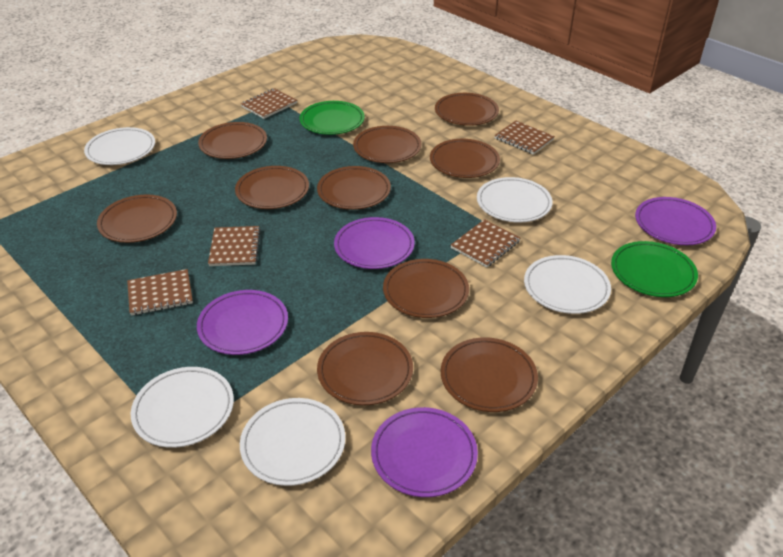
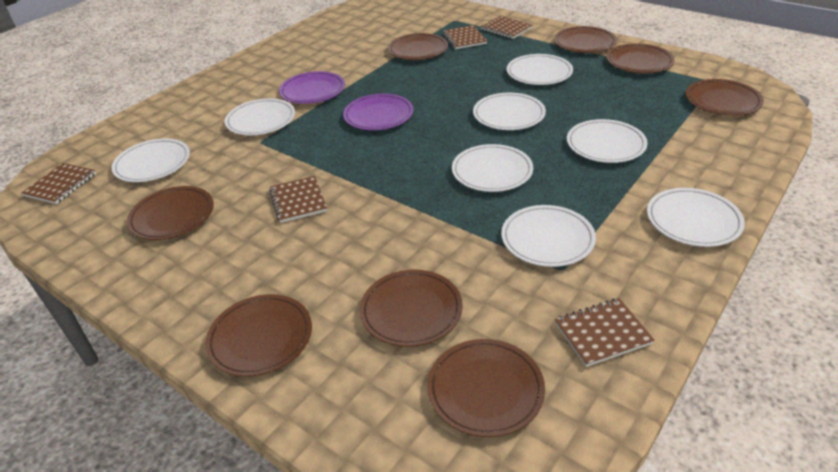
brown plate: 10 -> 8
green plate: 2 -> 0
purple plate: 4 -> 2
white plate: 5 -> 8

